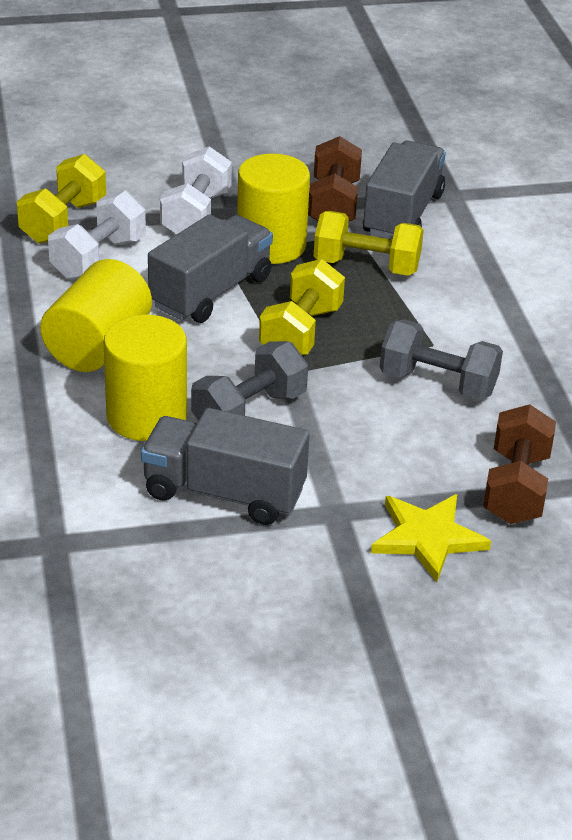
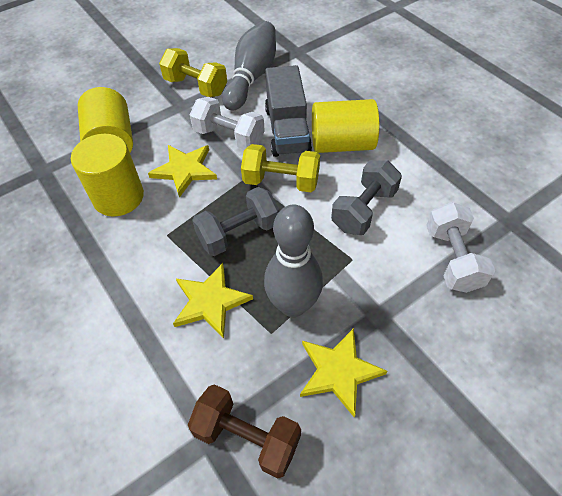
brown dumbbell: 2 -> 1
grey bowling pin: 0 -> 2
grey truck: 3 -> 1
yellow dumbbell: 3 -> 2
yellow star: 1 -> 3

